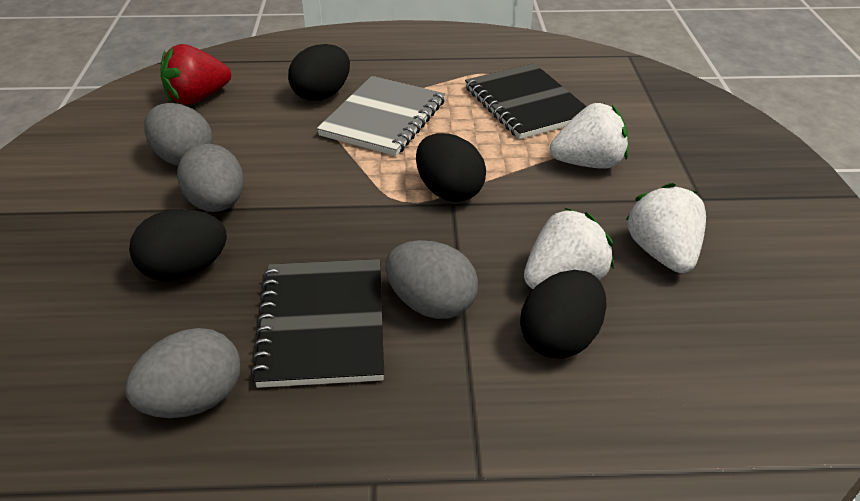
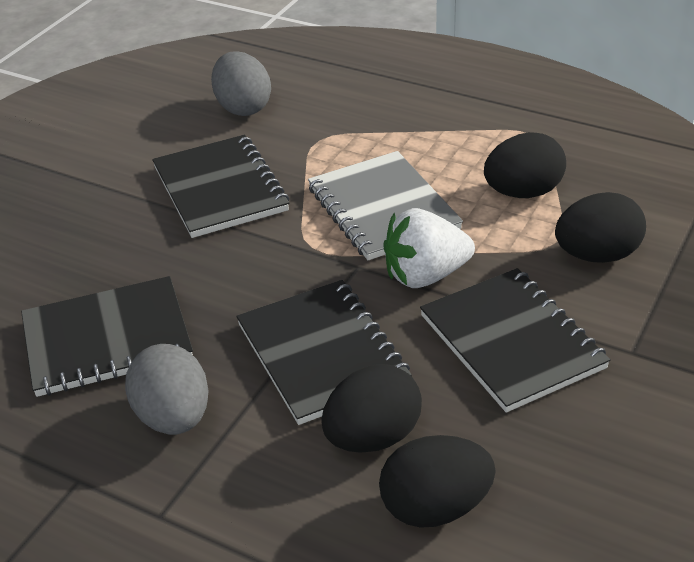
black notebook: 2 -> 4
grey egg: 4 -> 2
red strawberry: 1 -> 0
white strawberry: 3 -> 1

